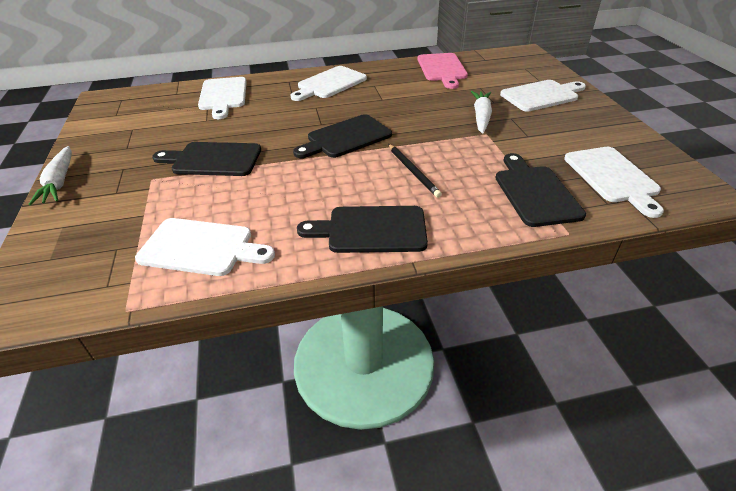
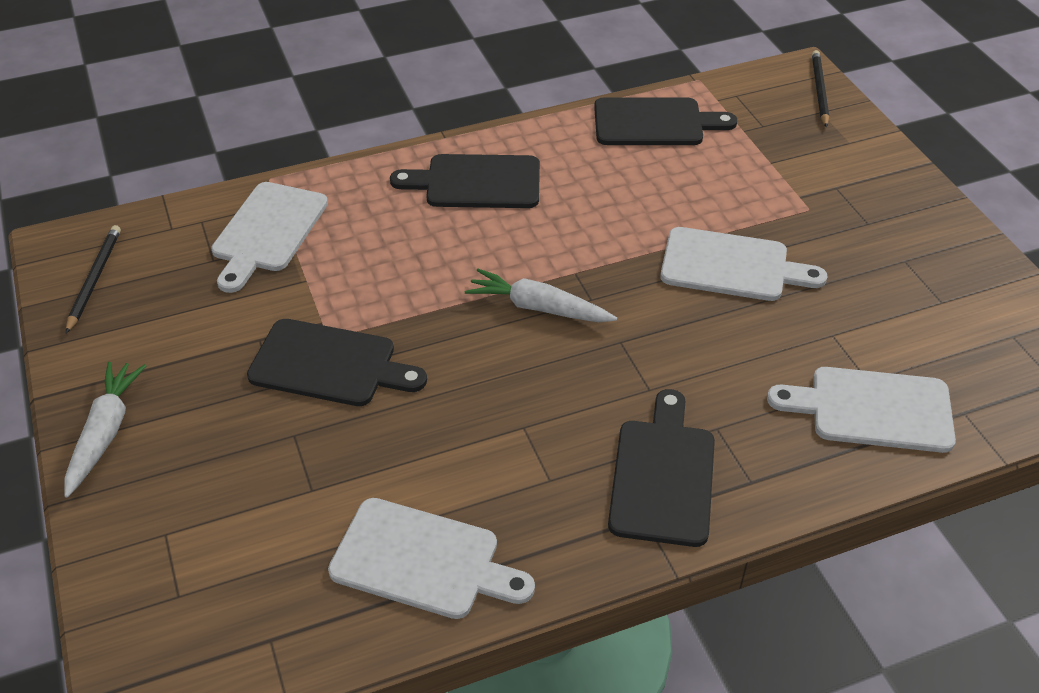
black pencil: 1 -> 2
pink cutting board: 1 -> 0
white cutting board: 5 -> 4

